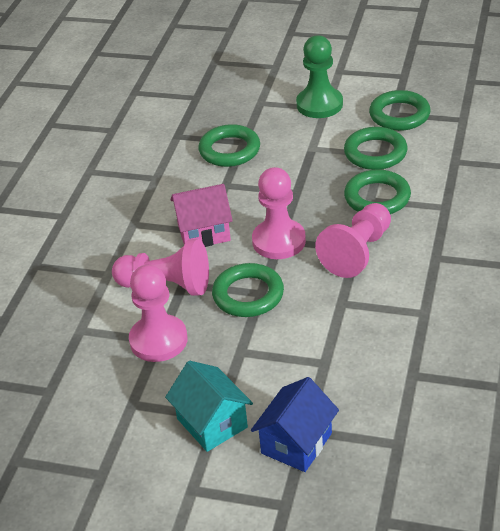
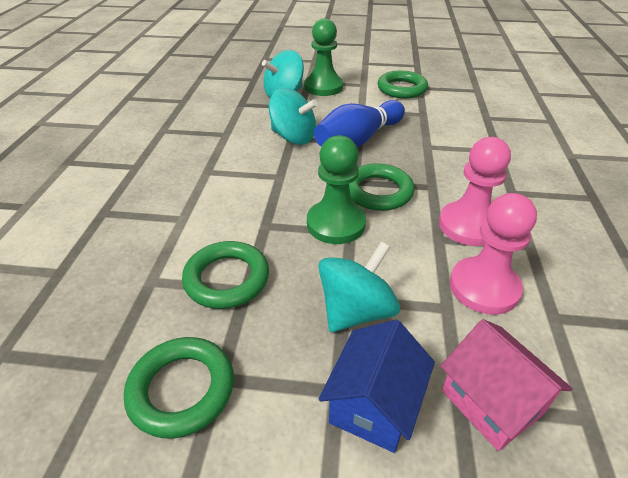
blue bowling pin: 0 -> 1
green pawn: 1 -> 2
green ring: 5 -> 4
pink pawn: 4 -> 2
turquoise house: 1 -> 0
turquoise spinning top: 0 -> 3

